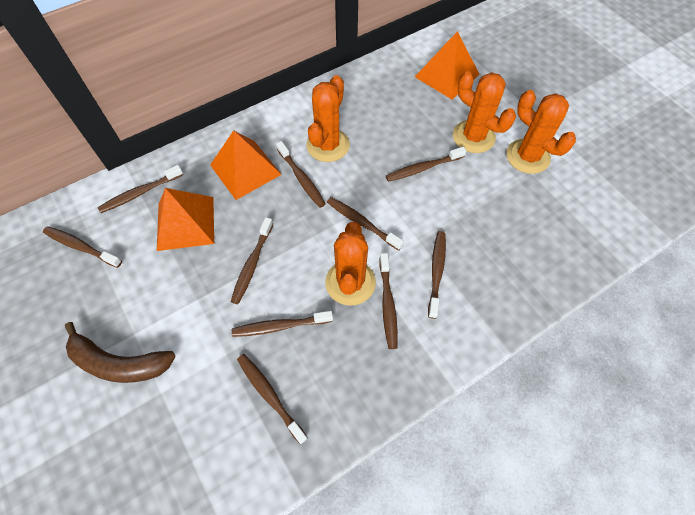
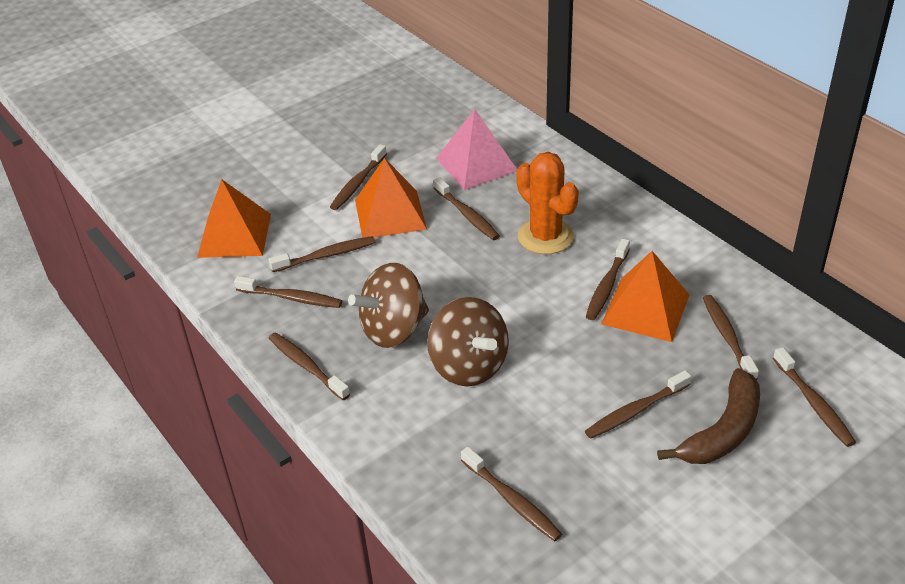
brown spinning top: 0 -> 2
orange cactus: 4 -> 1
pink pyramid: 0 -> 1

